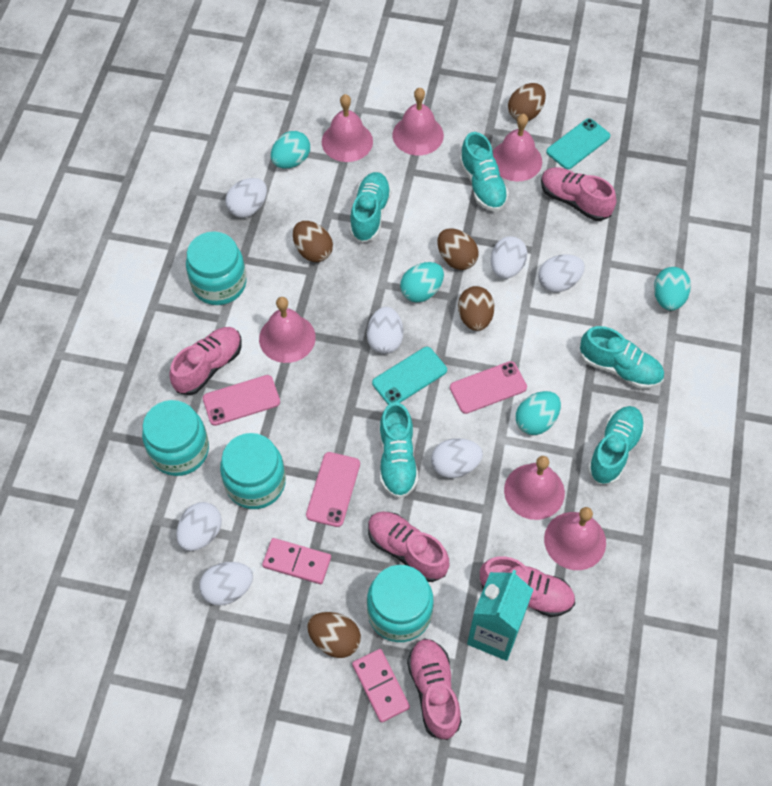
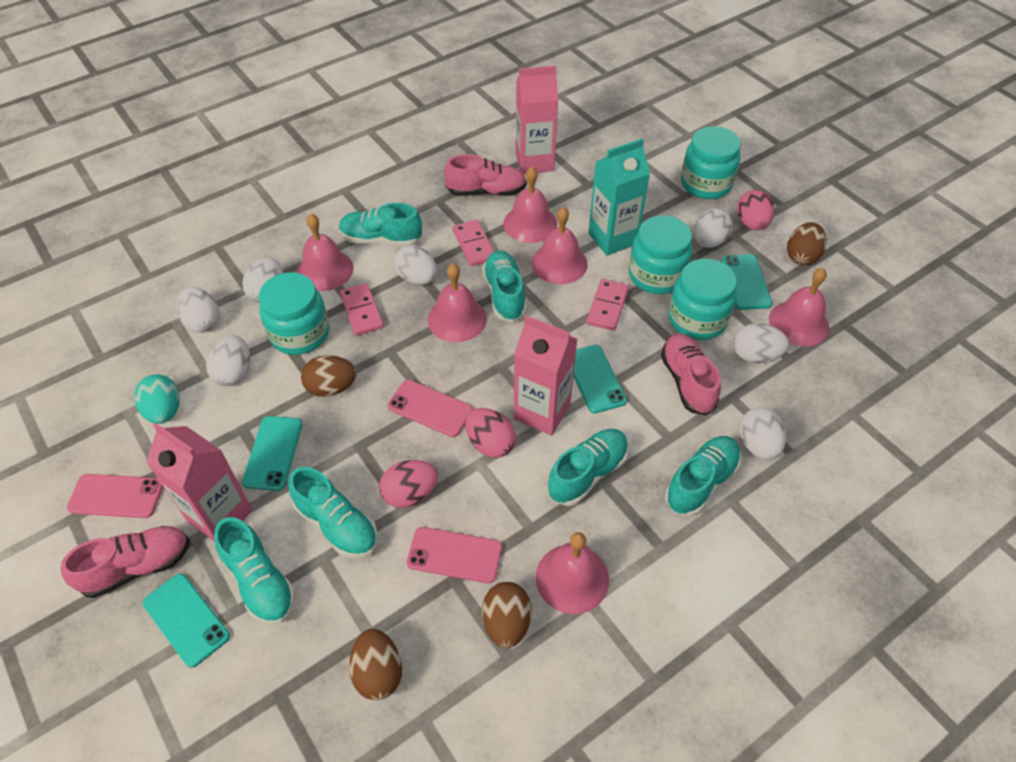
brown egg: 5 -> 4
pink carton: 0 -> 3
pink domino: 2 -> 3
pink egg: 0 -> 3
pink shoe: 5 -> 3
turquoise egg: 4 -> 1
turquoise phone: 2 -> 4
turquoise shoe: 5 -> 6

